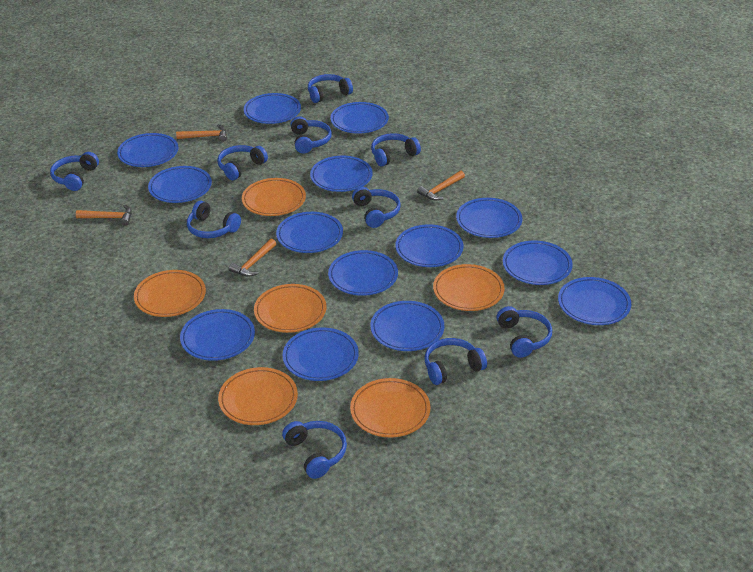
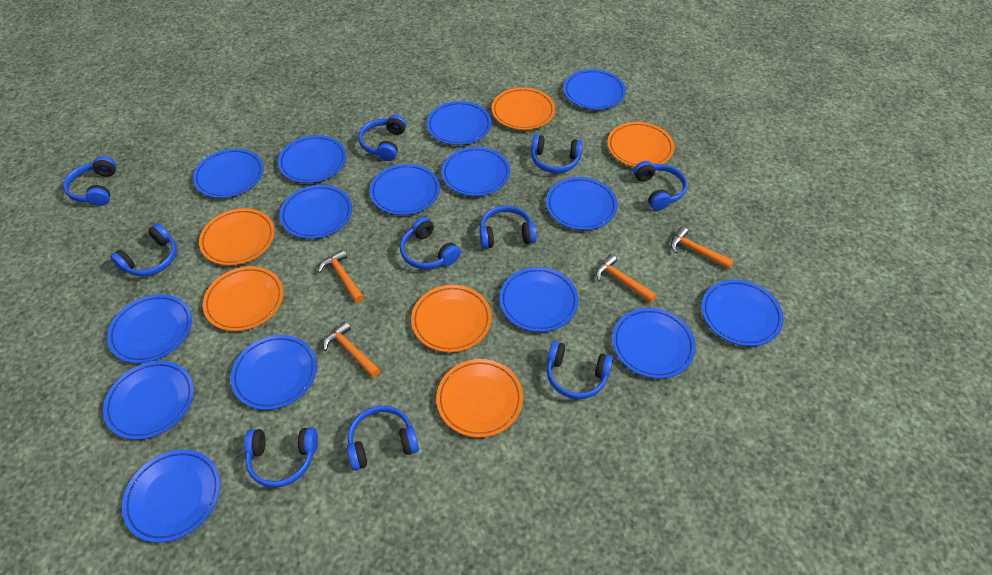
blue plate: 14 -> 15

